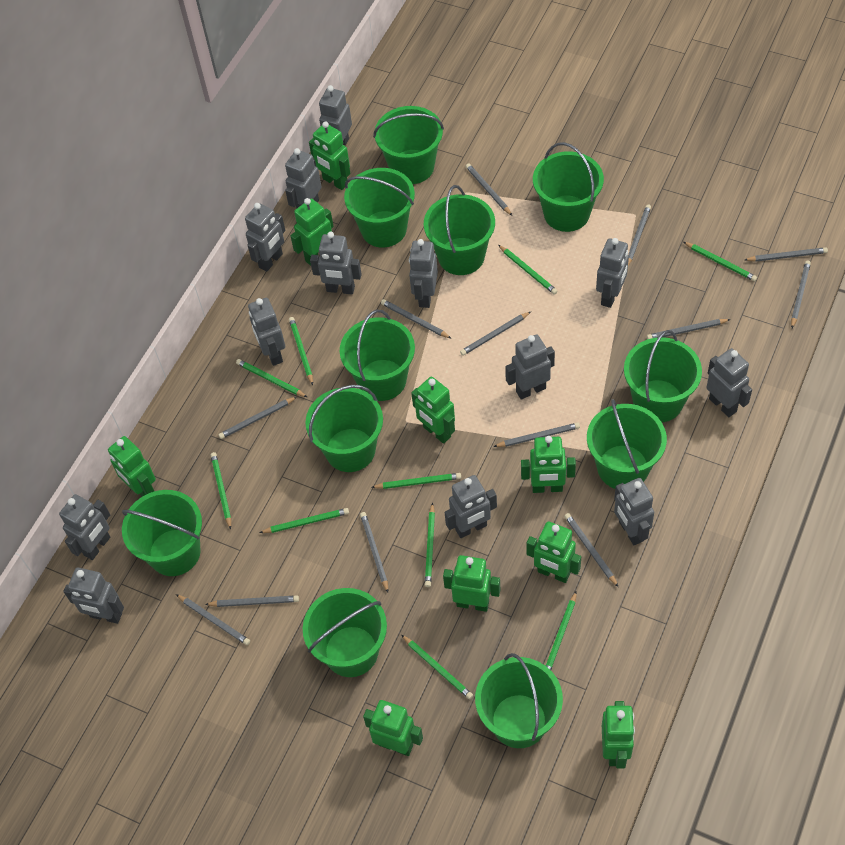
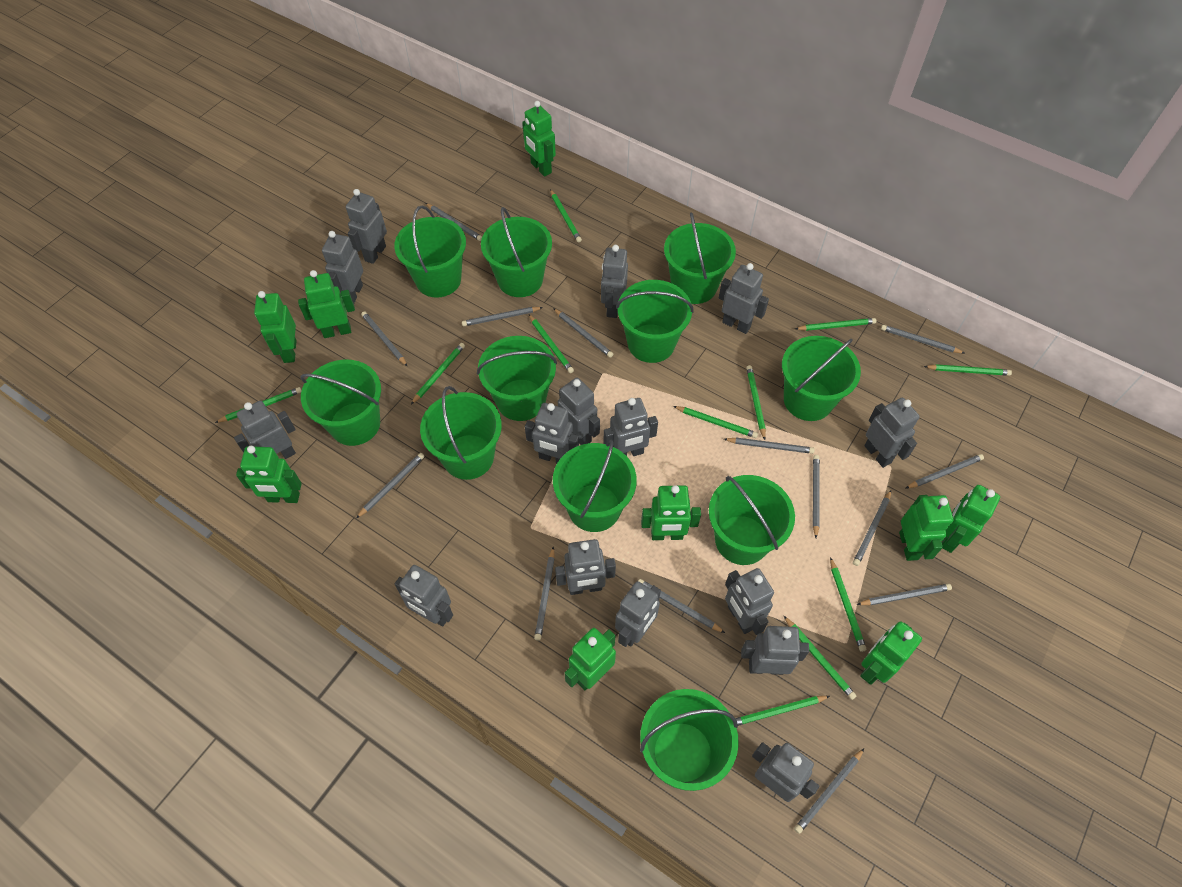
green pencil: 10 -> 11
grey pencil: 13 -> 14
grey robot: 13 -> 15

